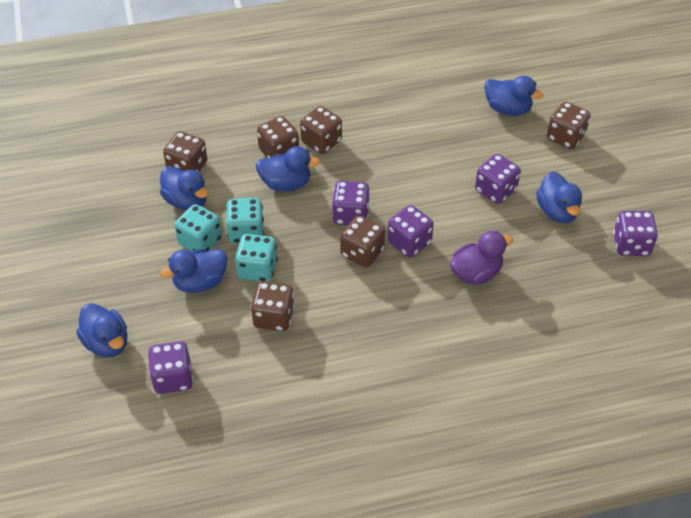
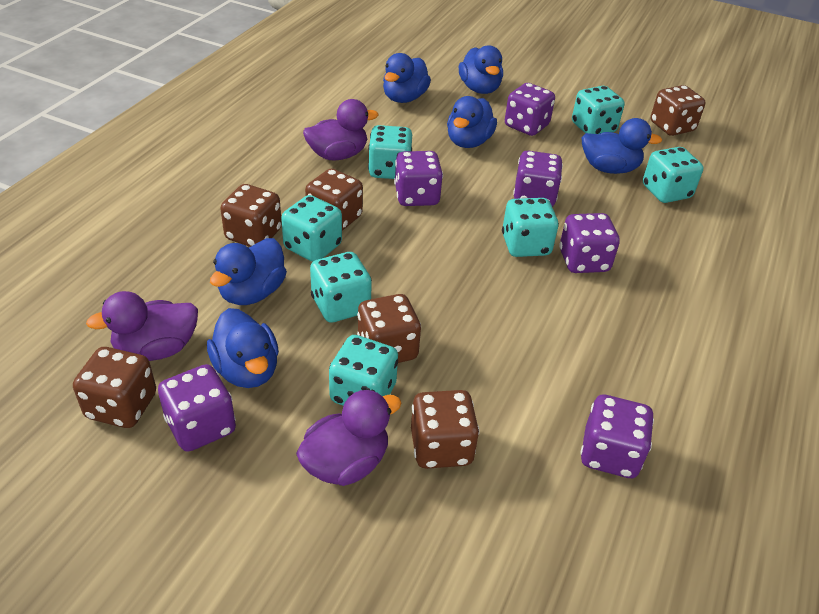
purple dice: 5 -> 6
purple duck: 1 -> 3
turquoise dice: 3 -> 7

